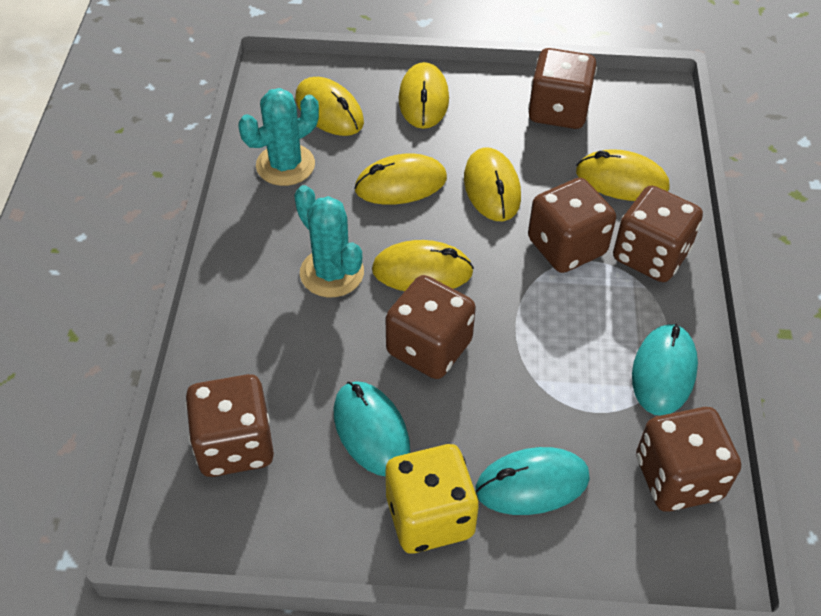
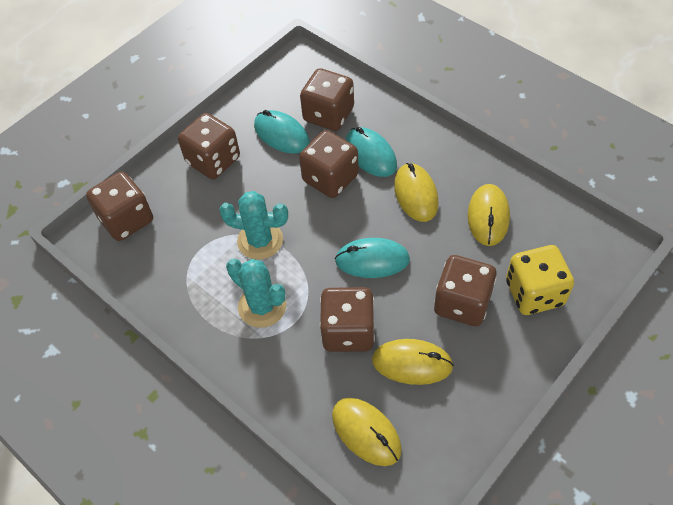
yellow mouse: 6 -> 4

